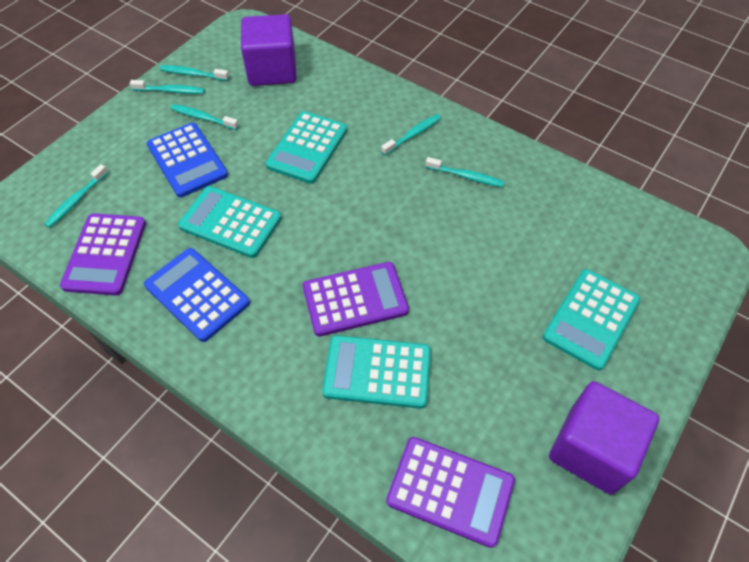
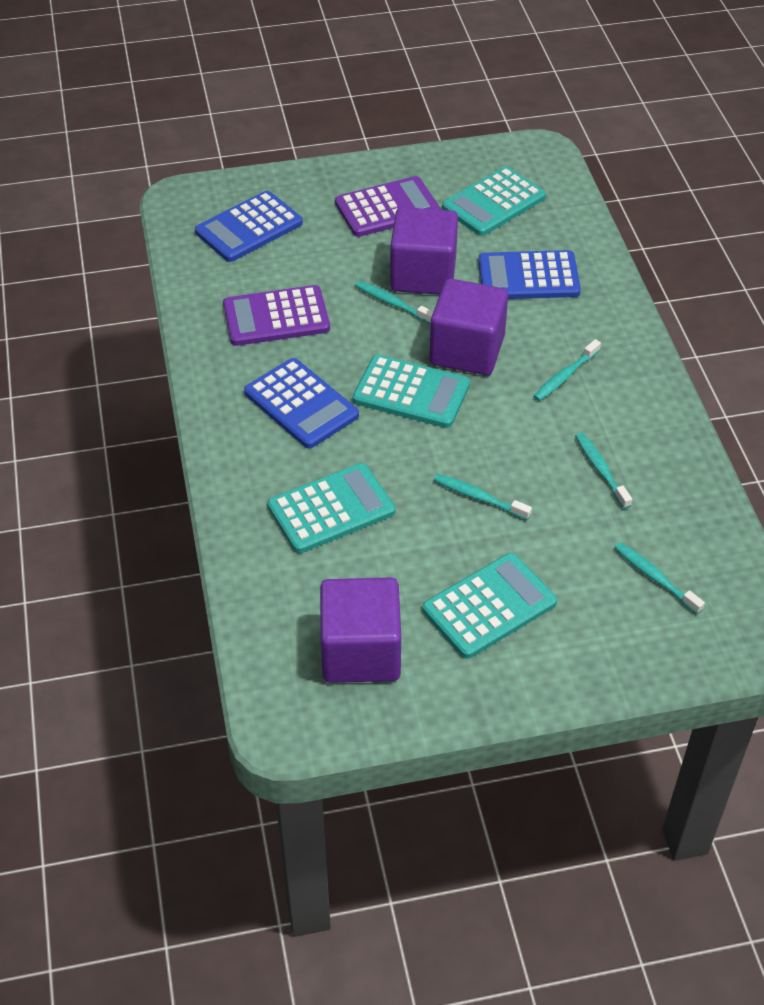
blue calculator: 2 -> 3
purple calculator: 3 -> 2
purple cube: 2 -> 3
turquoise toothbrush: 6 -> 5

